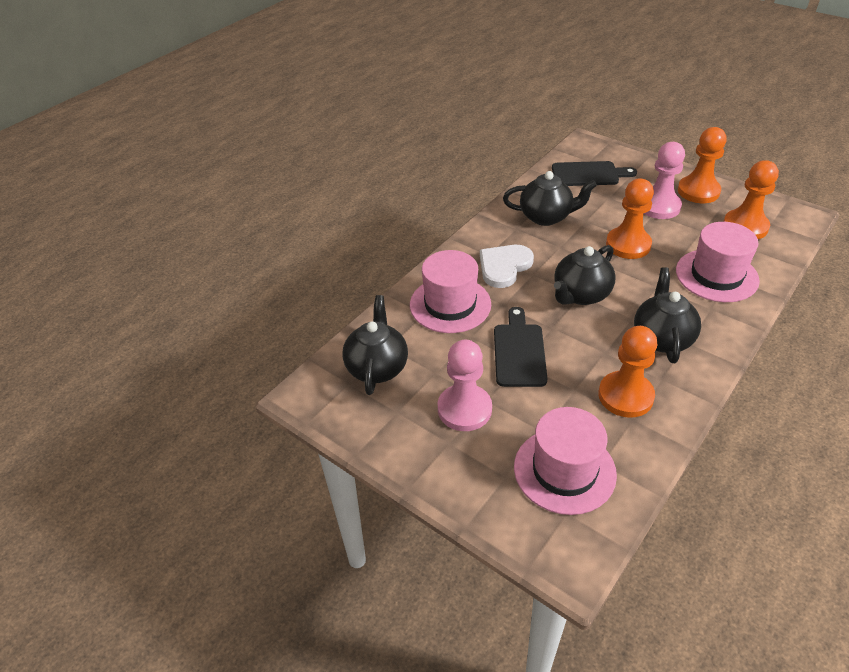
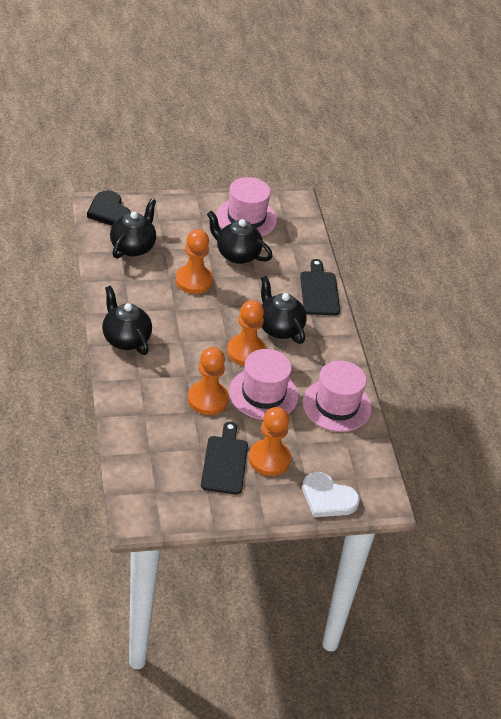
black heart: 0 -> 1
pink pawn: 2 -> 0

